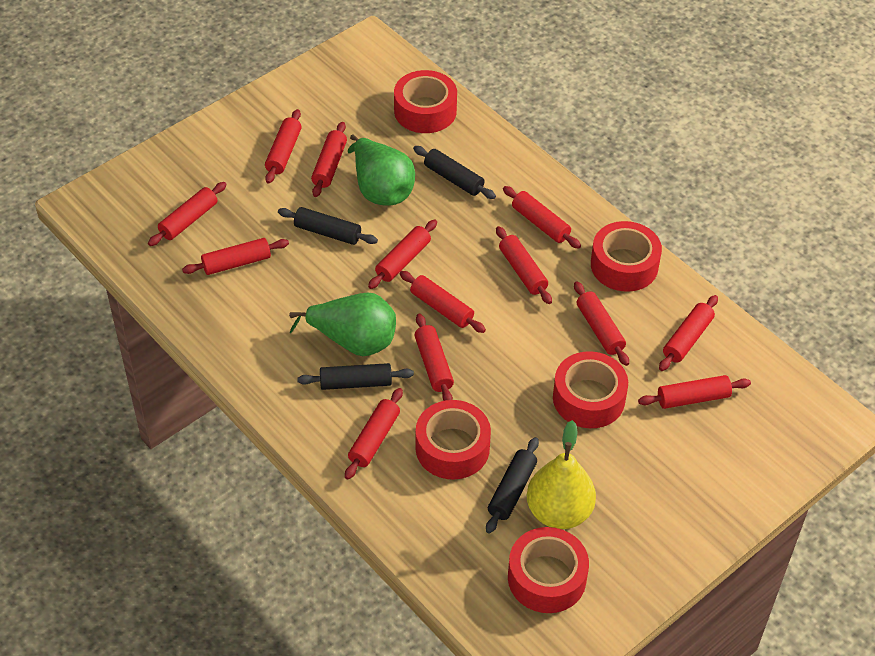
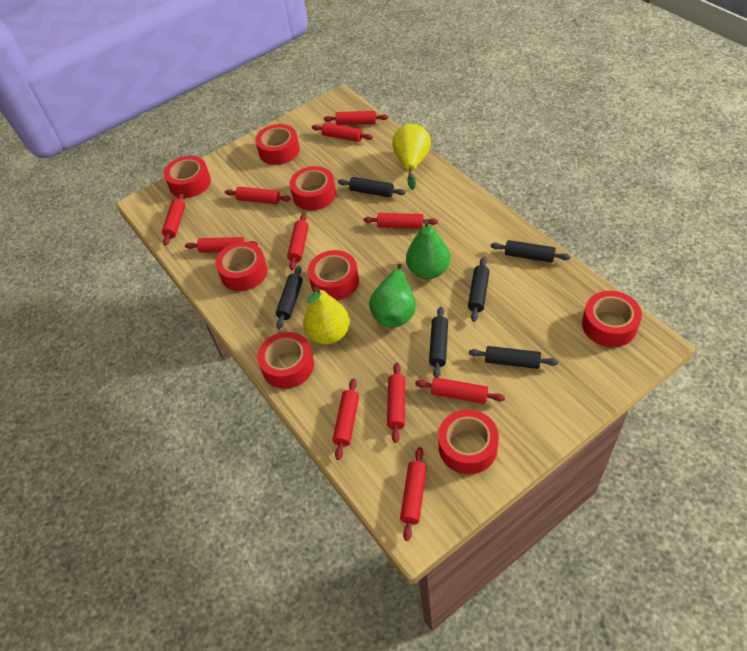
black rolling pin: 4 -> 6
red rolling pin: 13 -> 11
red tape: 5 -> 8
yellow pear: 1 -> 2

